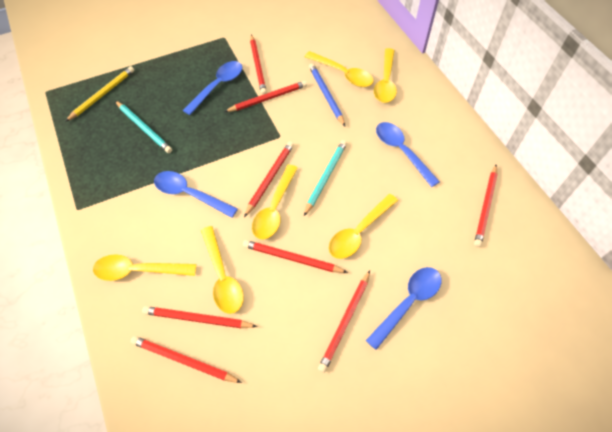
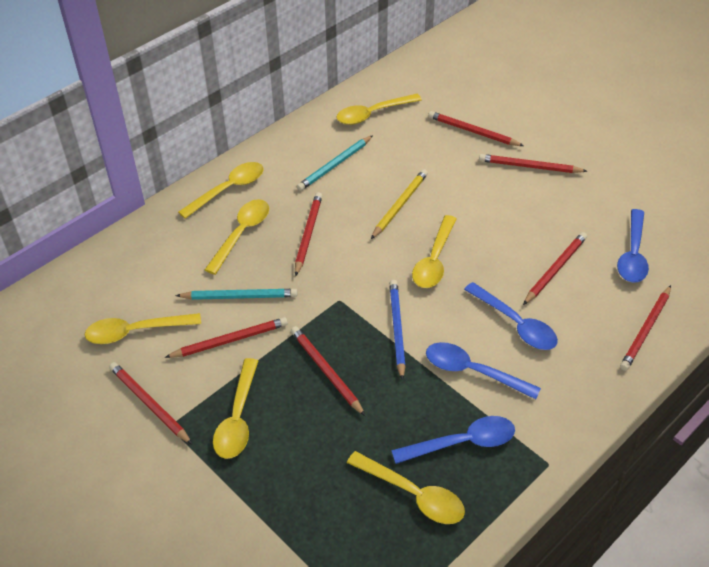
yellow spoon: 6 -> 7

